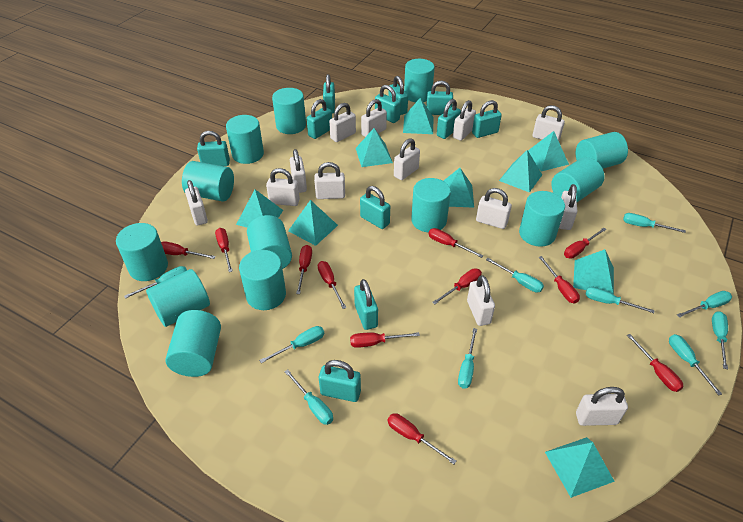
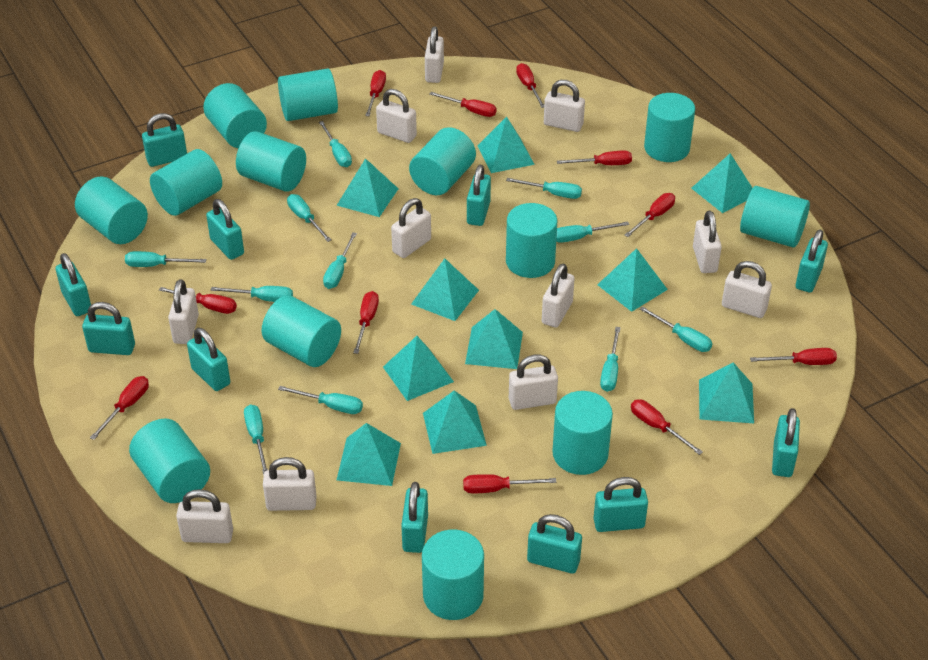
turquoise pyramid: 9 -> 10
turquoise screwdriver: 10 -> 11
white padlock: 13 -> 11

